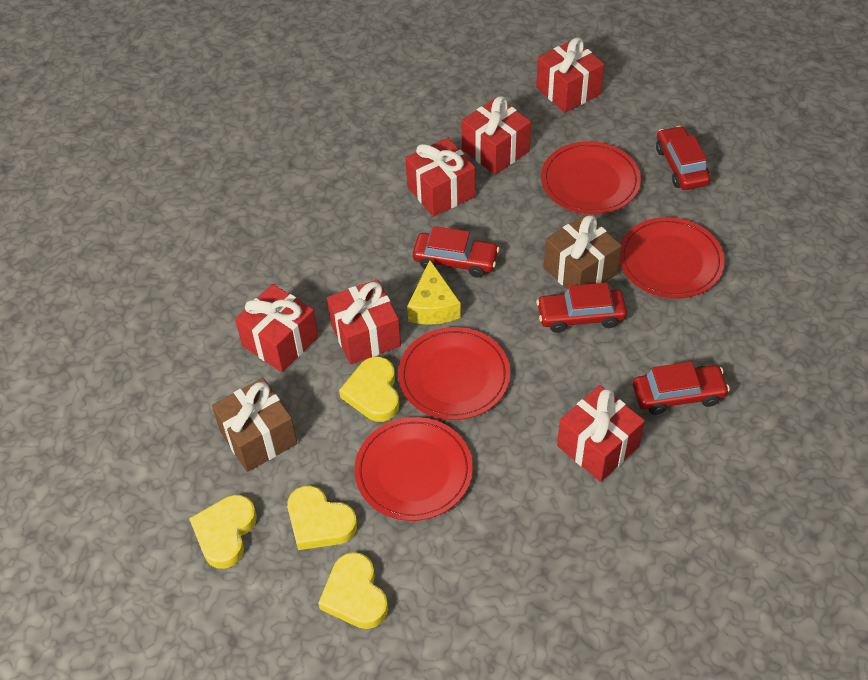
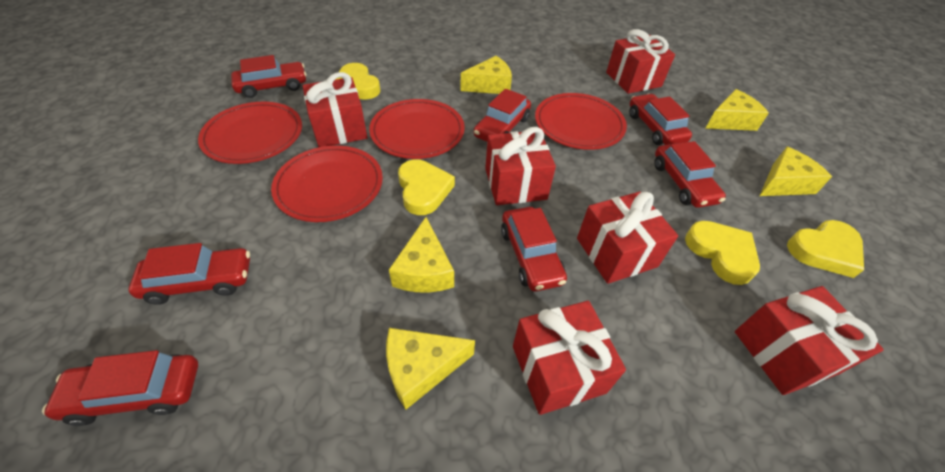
brown gift: 2 -> 0
red car: 4 -> 7
yellow cheese: 1 -> 5

